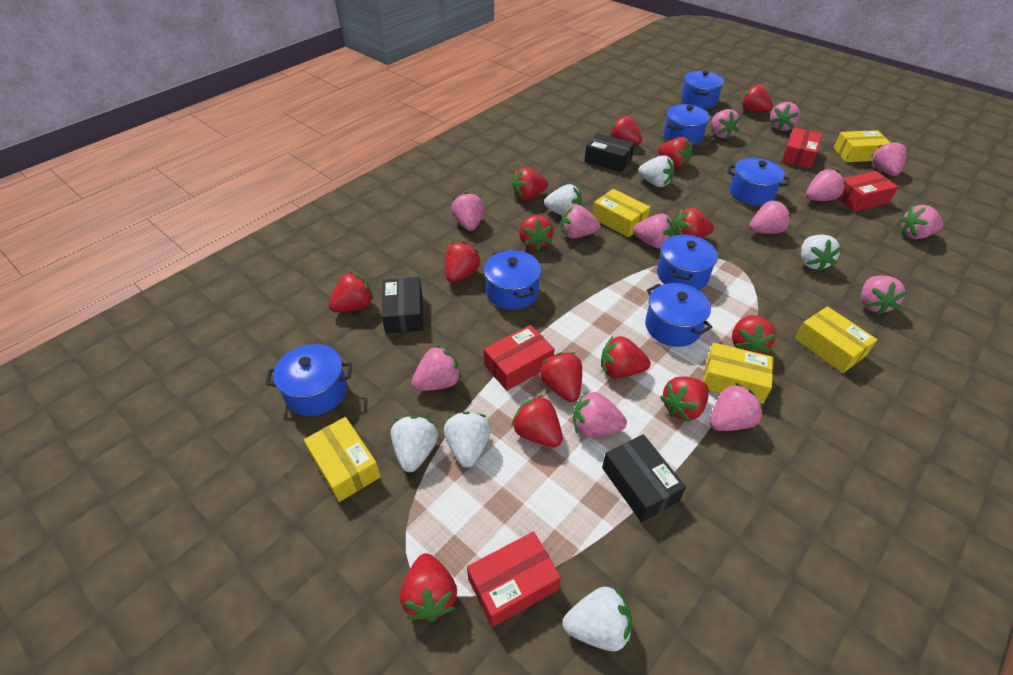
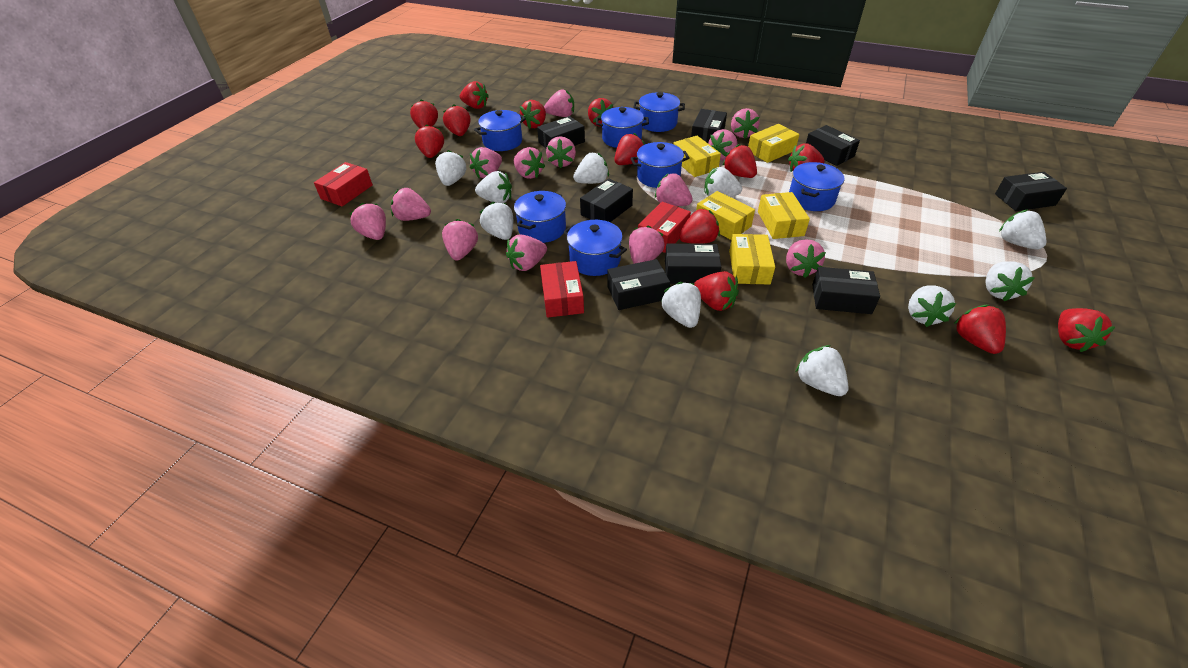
black box: 3 -> 8
red box: 4 -> 3
red strawberry: 14 -> 13
white strawberry: 6 -> 10

